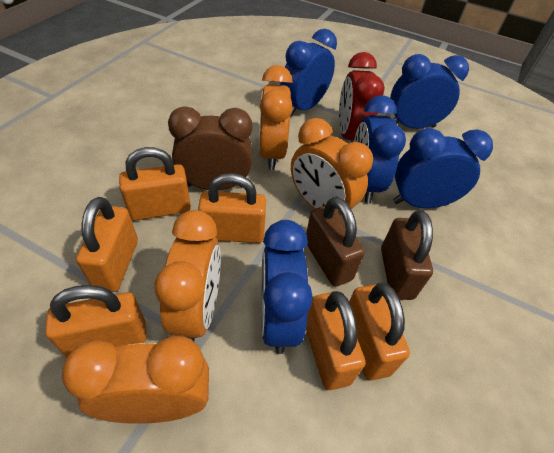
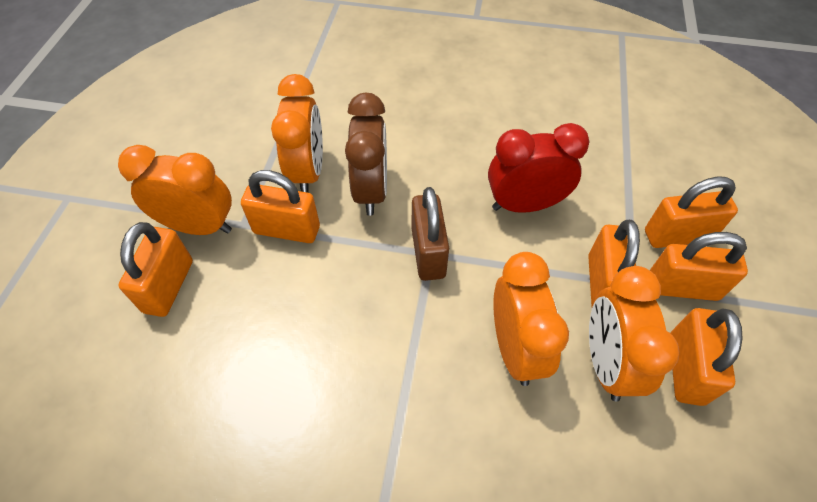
blue clock: 5 -> 0
brown padlock: 2 -> 1

